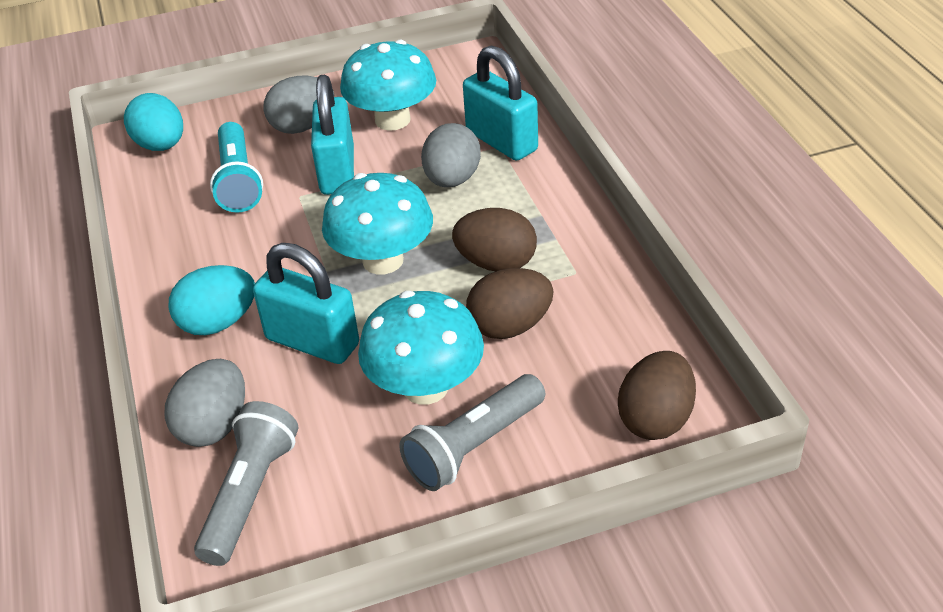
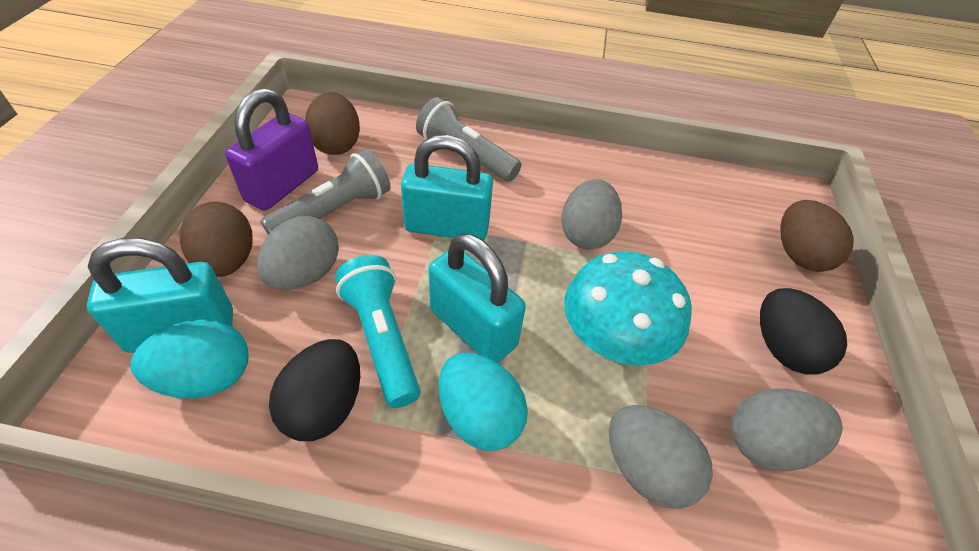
black egg: 0 -> 2
grey egg: 3 -> 4
purple padlock: 0 -> 1
turquoise mushroom: 3 -> 1

